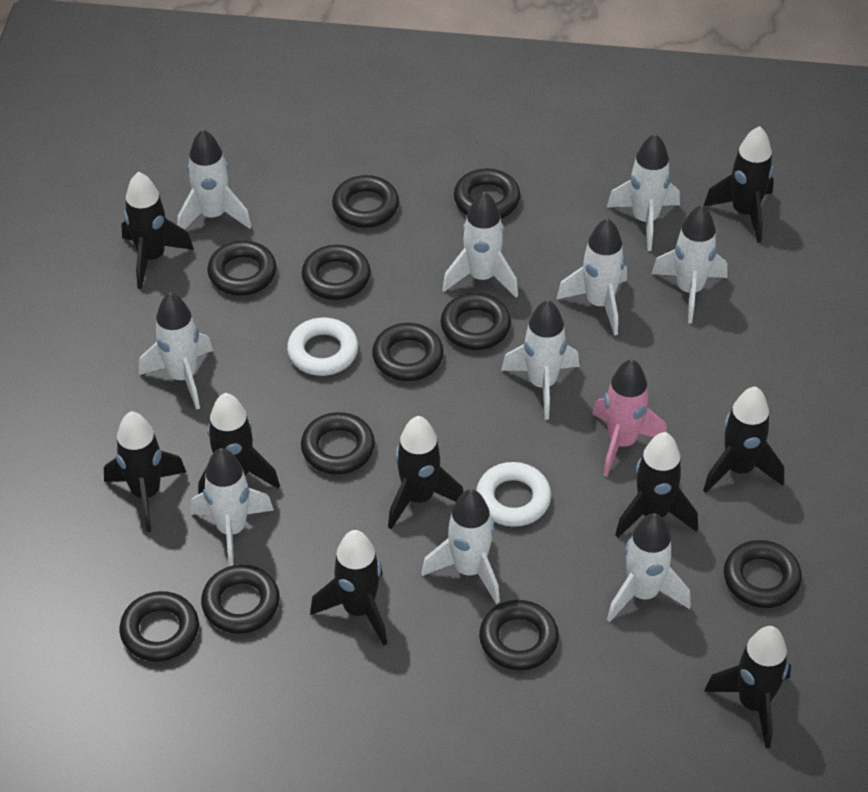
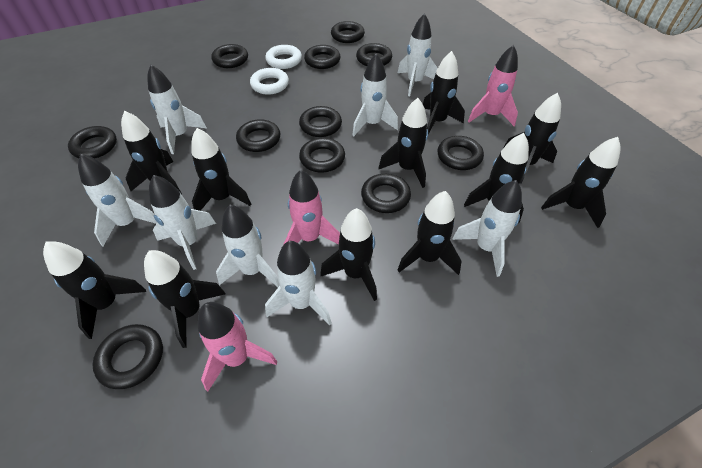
black rocket: 9 -> 11
pink rocket: 1 -> 3
white rocket: 10 -> 8

